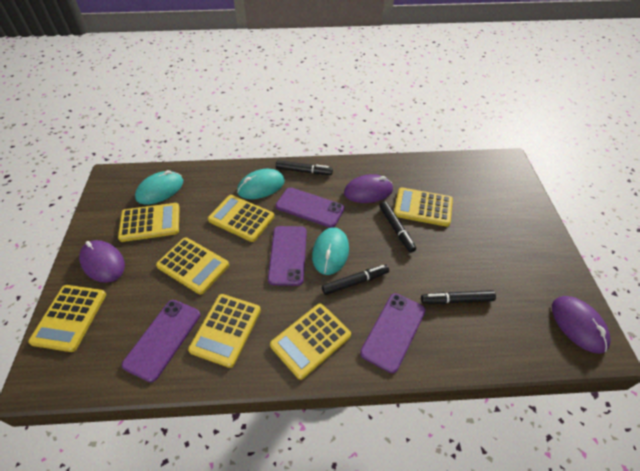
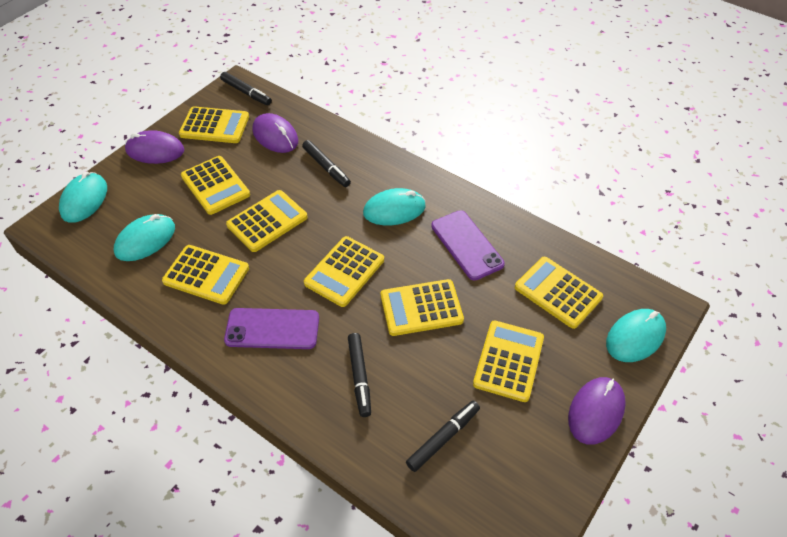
purple phone: 4 -> 2
turquoise mouse: 3 -> 4
yellow calculator: 7 -> 8

